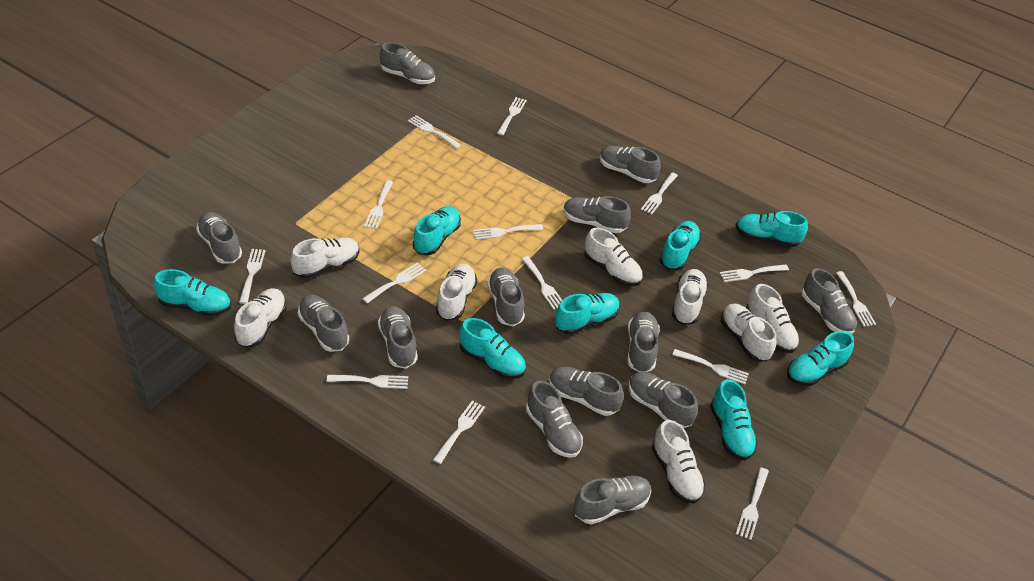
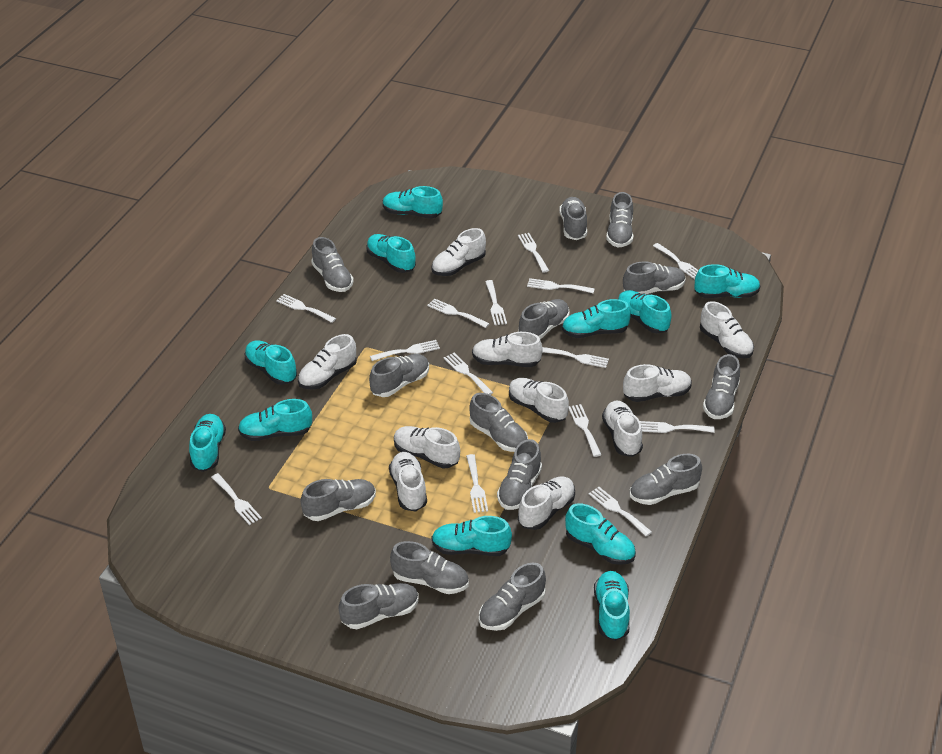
grey shoe: 13 -> 14
turquoise shoe: 8 -> 11
white shoe: 8 -> 10

